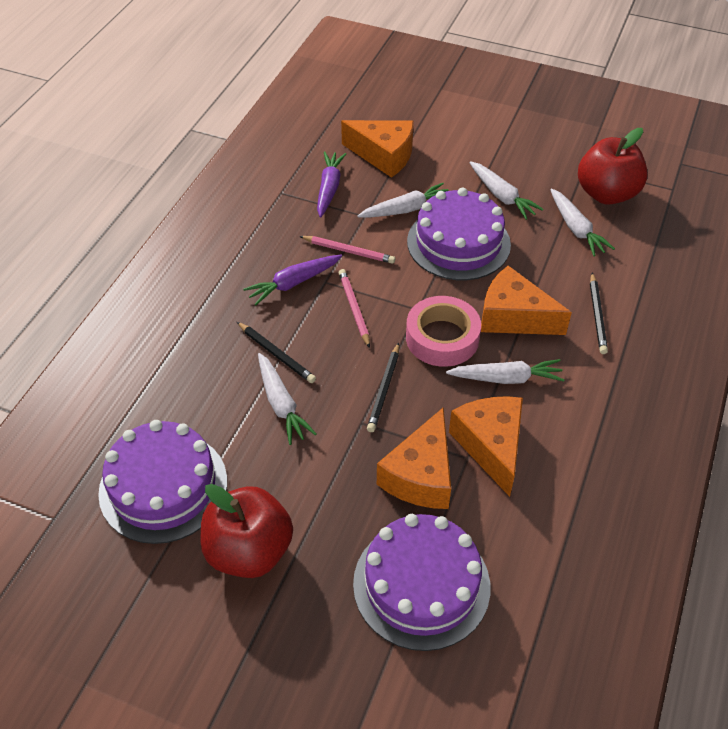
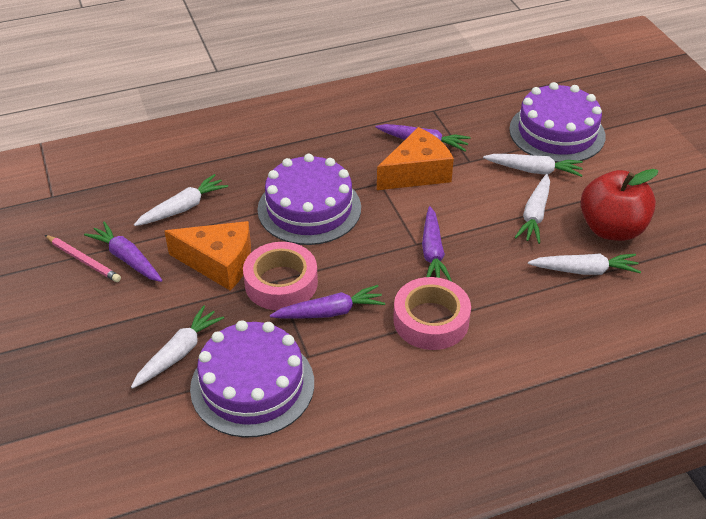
black pencil: 3 -> 0
orange cheese: 4 -> 2
pink pencil: 2 -> 1
pink tape: 1 -> 2
purple carrot: 2 -> 4
red apple: 2 -> 1

